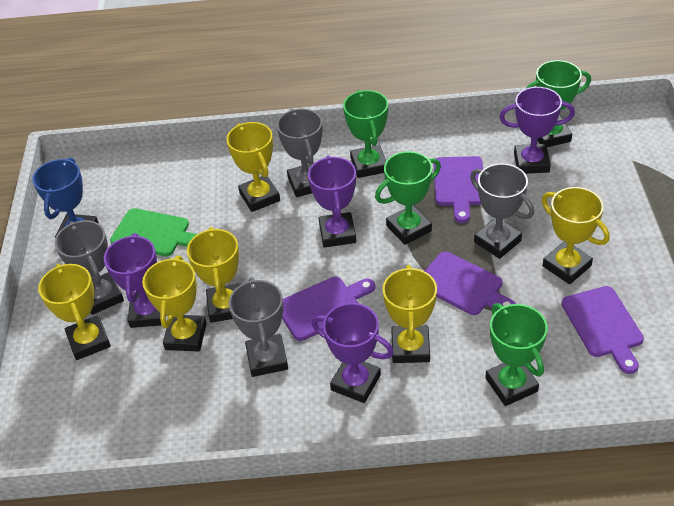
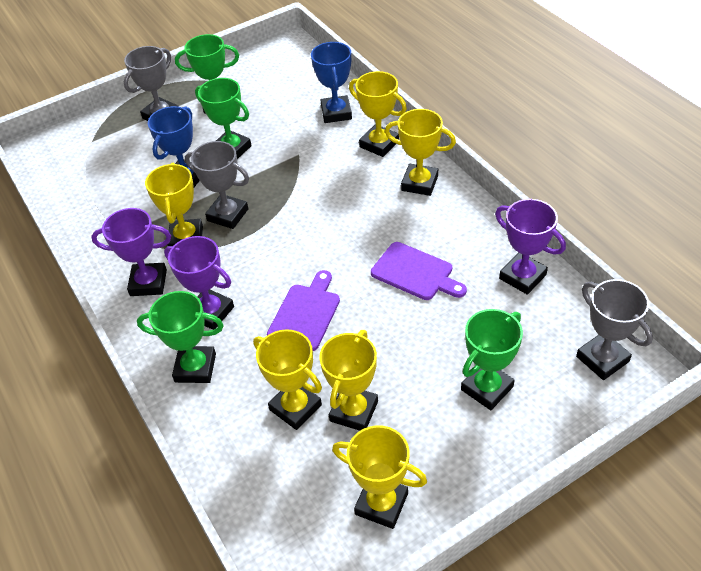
blue trophy: 1 -> 2
green cutting board: 1 -> 0
grey trophy: 4 -> 3
purple cutting board: 4 -> 2
purple trophy: 4 -> 3

